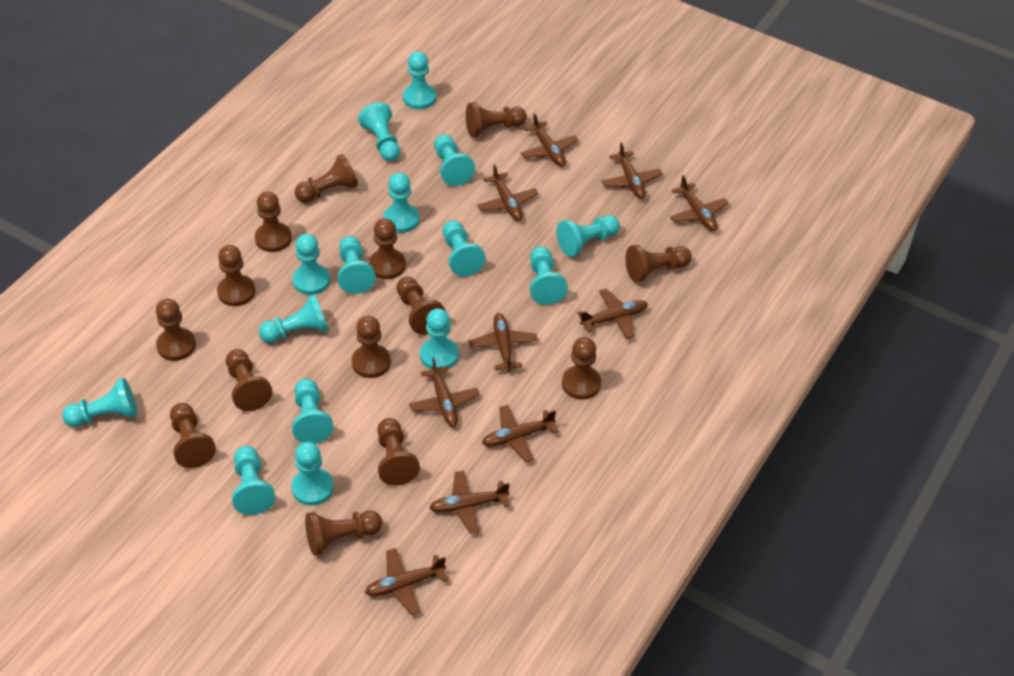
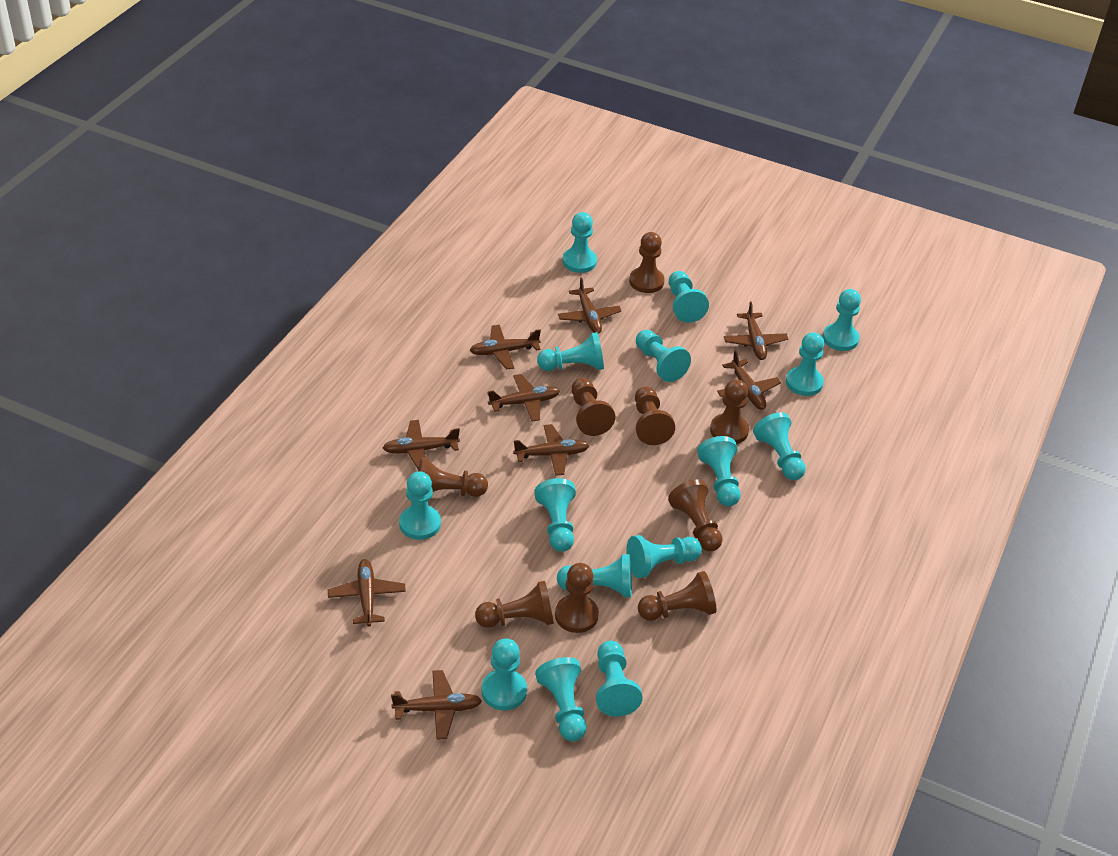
brown pawn: 14 -> 9
brown plane: 10 -> 9

